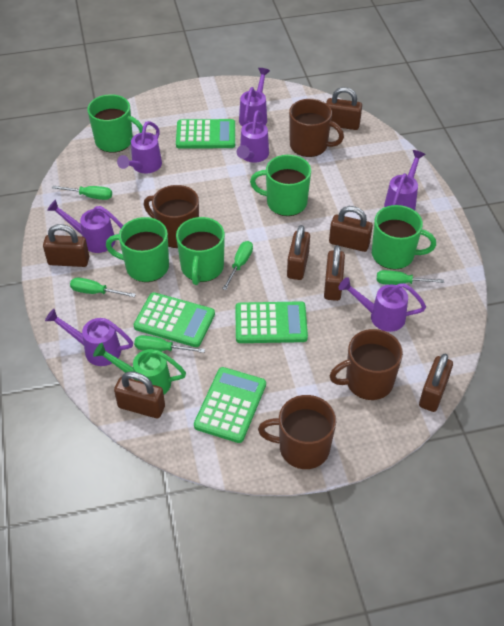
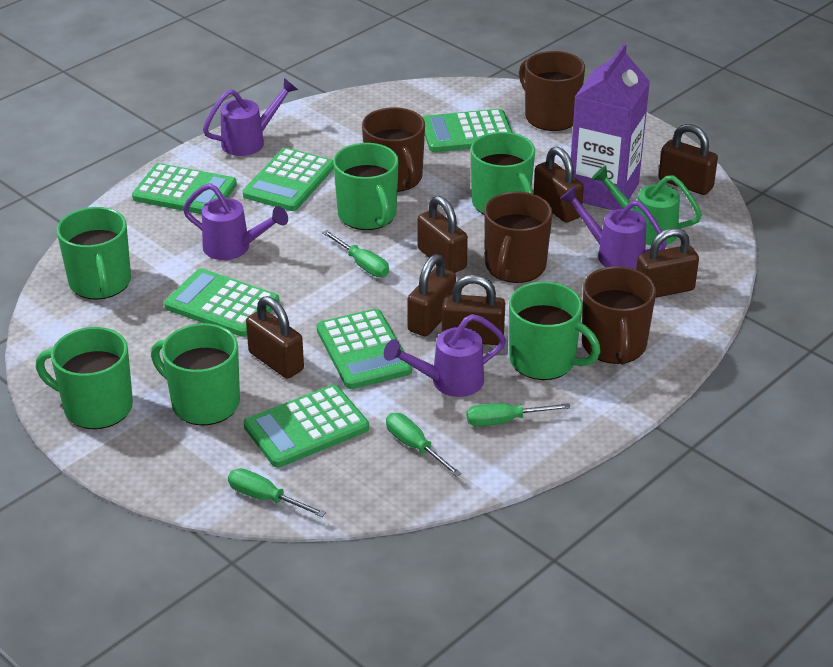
green calculator: 4 -> 6
green mug: 5 -> 6
green screwdriver: 5 -> 4
purple carton: 0 -> 1
purple watering can: 7 -> 4

